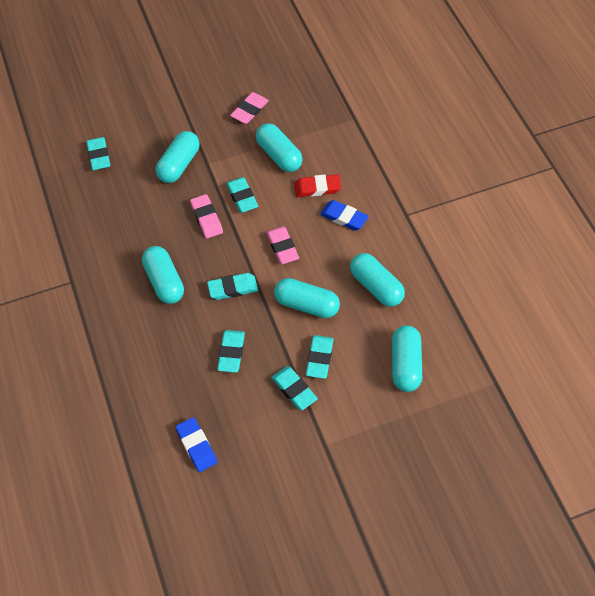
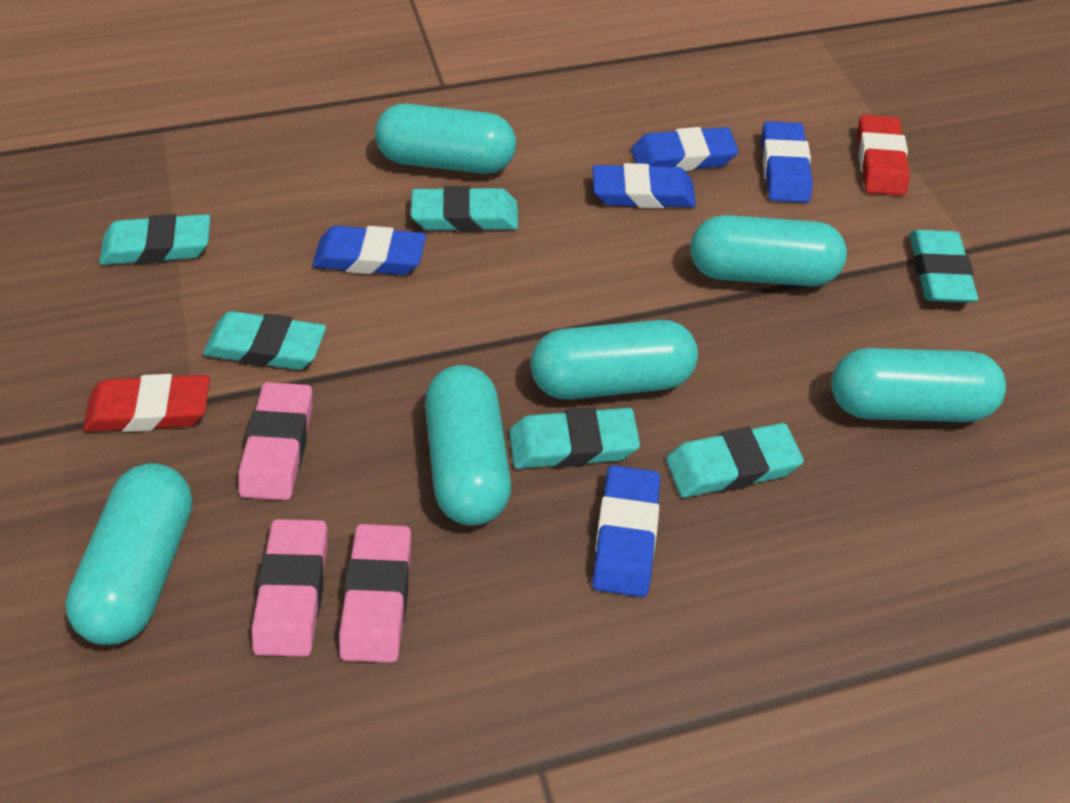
blue eraser: 2 -> 5
red eraser: 1 -> 2

